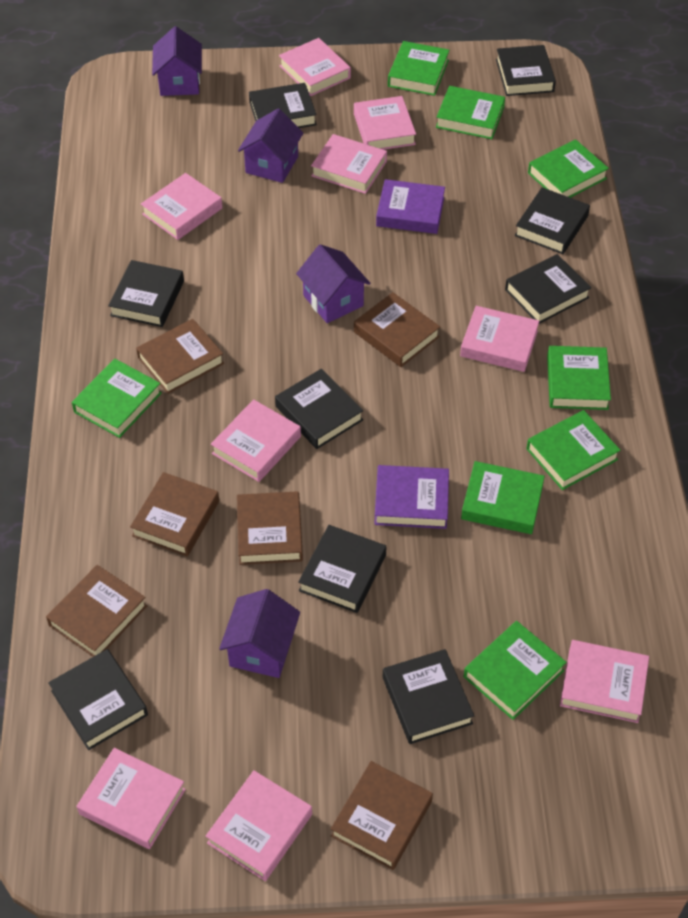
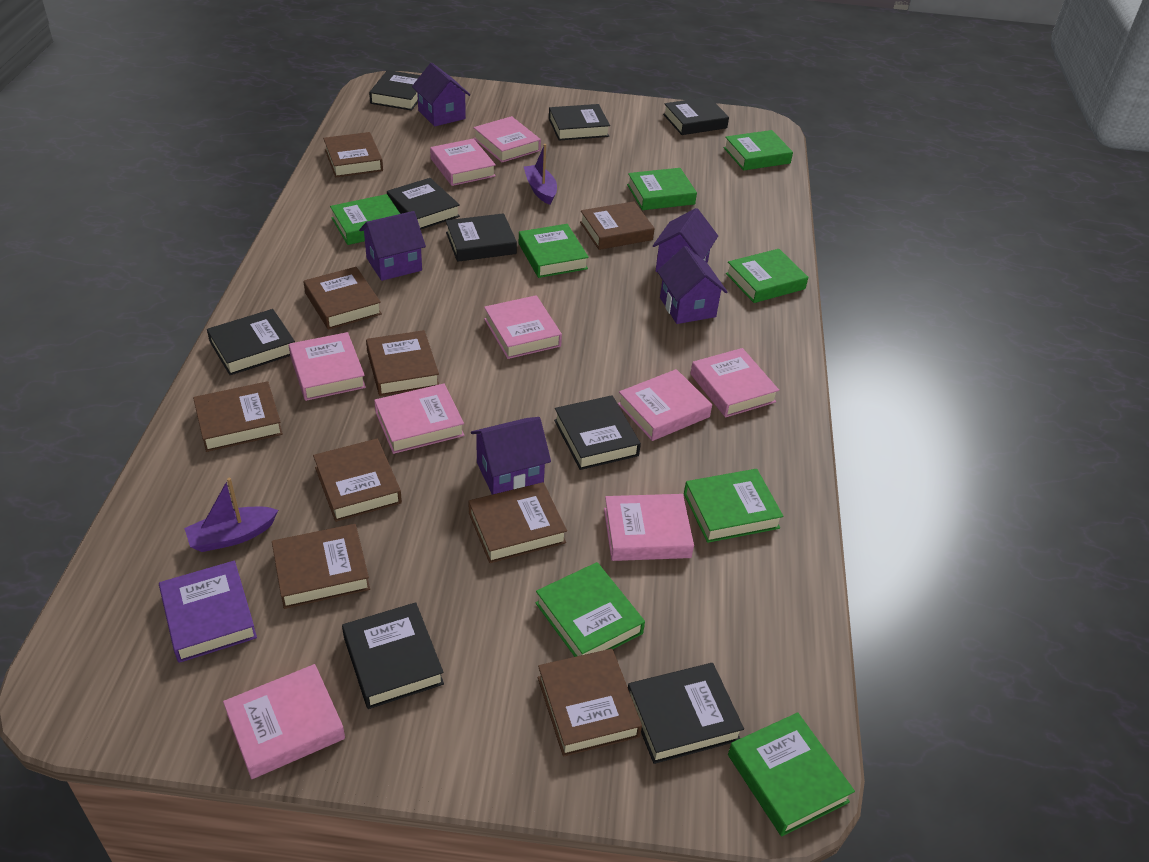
brown book: 6 -> 9
purple boat: 0 -> 2
purple book: 2 -> 1
purple house: 4 -> 5

